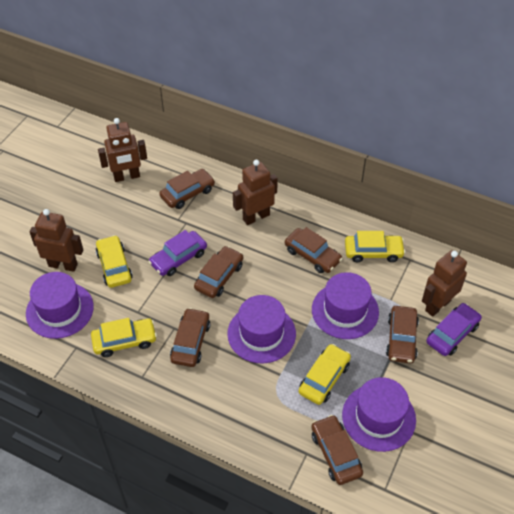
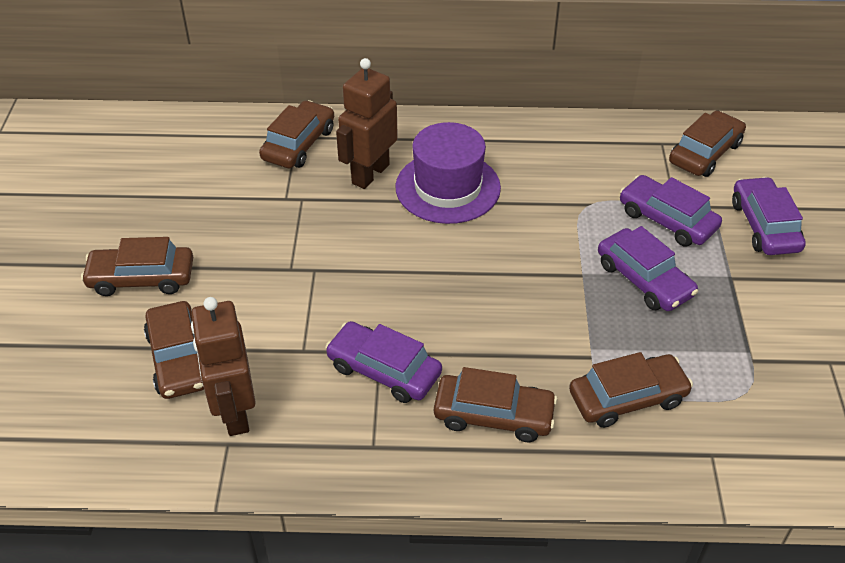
brown robot: 4 -> 2
purple car: 2 -> 4
purple hat: 4 -> 1
yellow car: 4 -> 0

